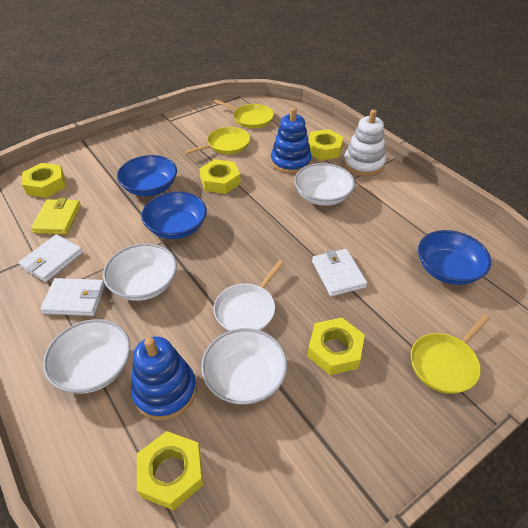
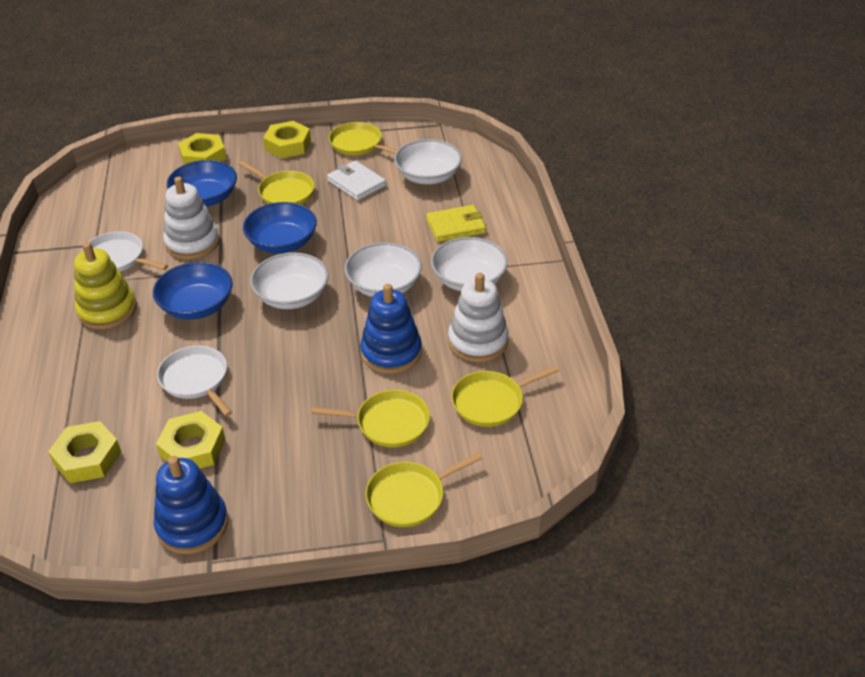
white pan: 1 -> 2
white stacking toy: 1 -> 2
white wallet: 3 -> 1
yellow nut: 5 -> 4
yellow pan: 3 -> 5
yellow stacking toy: 0 -> 1

